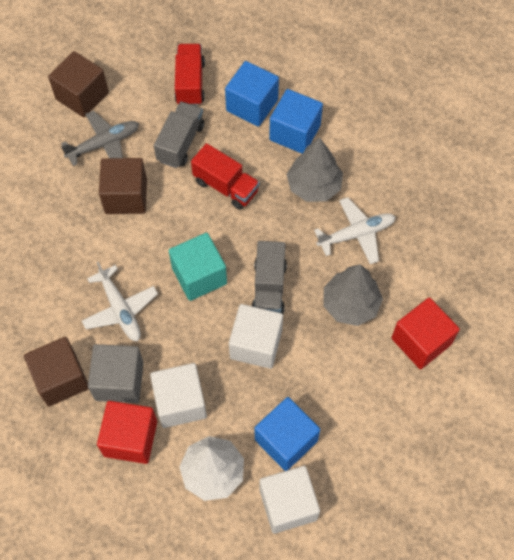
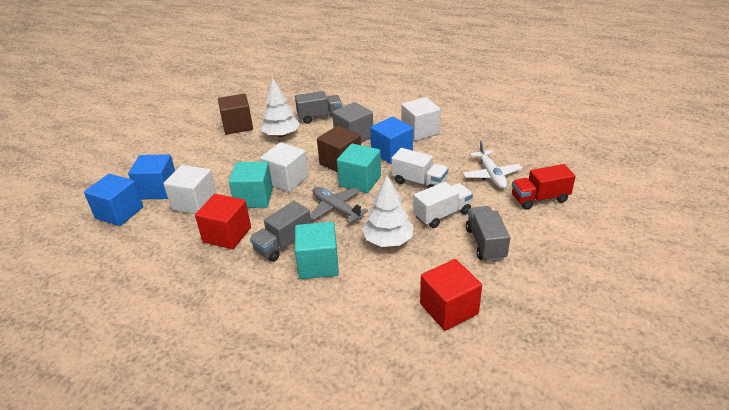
brown cube: 3 -> 2
grey tree: 2 -> 0
grey truck: 2 -> 3
red truck: 2 -> 1
turquoise cube: 1 -> 3
white plane: 2 -> 1
white tree: 1 -> 2
white truck: 0 -> 2

